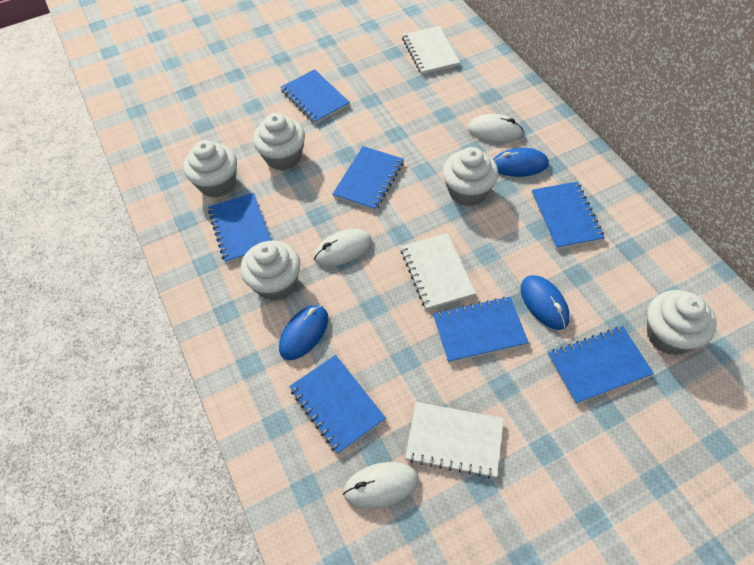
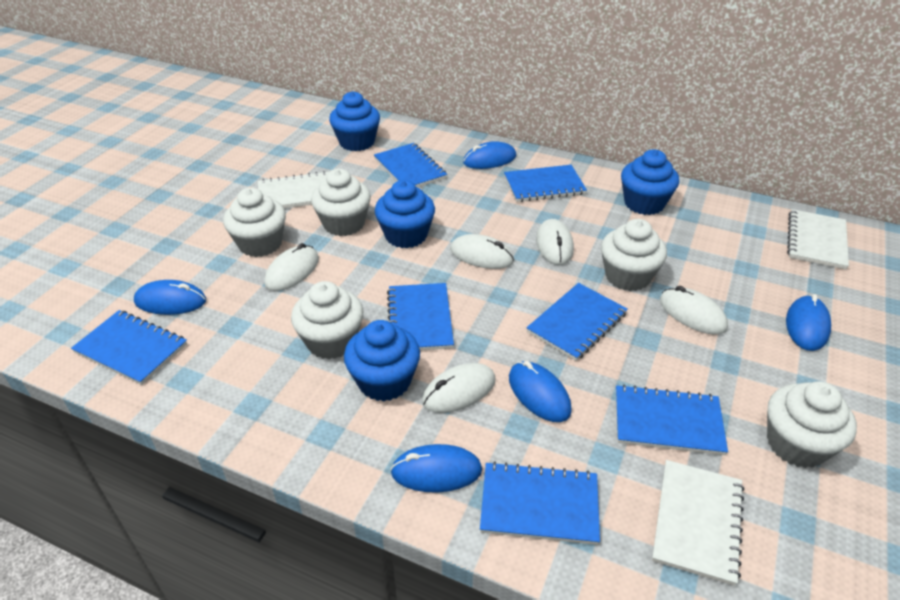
blue cupcake: 0 -> 4
blue mouse: 3 -> 5
white mouse: 3 -> 5

